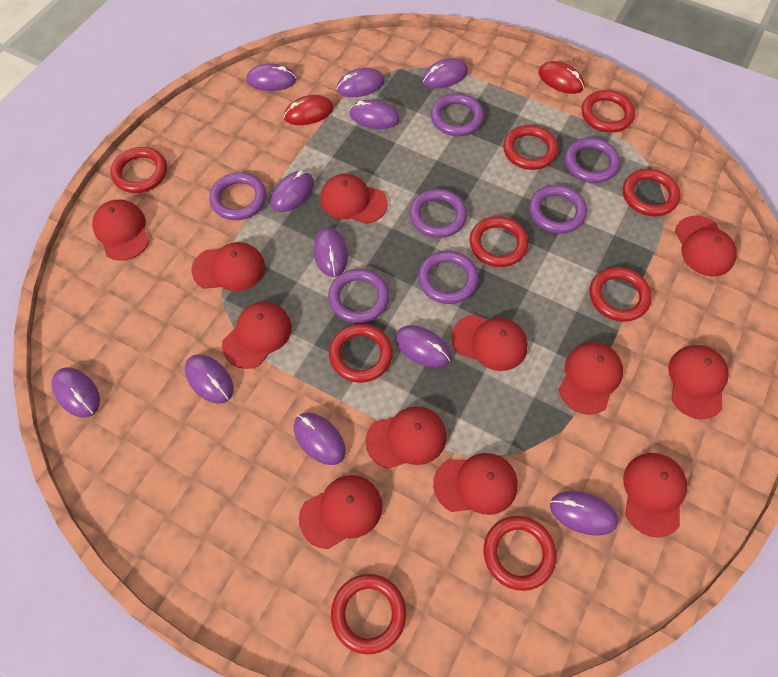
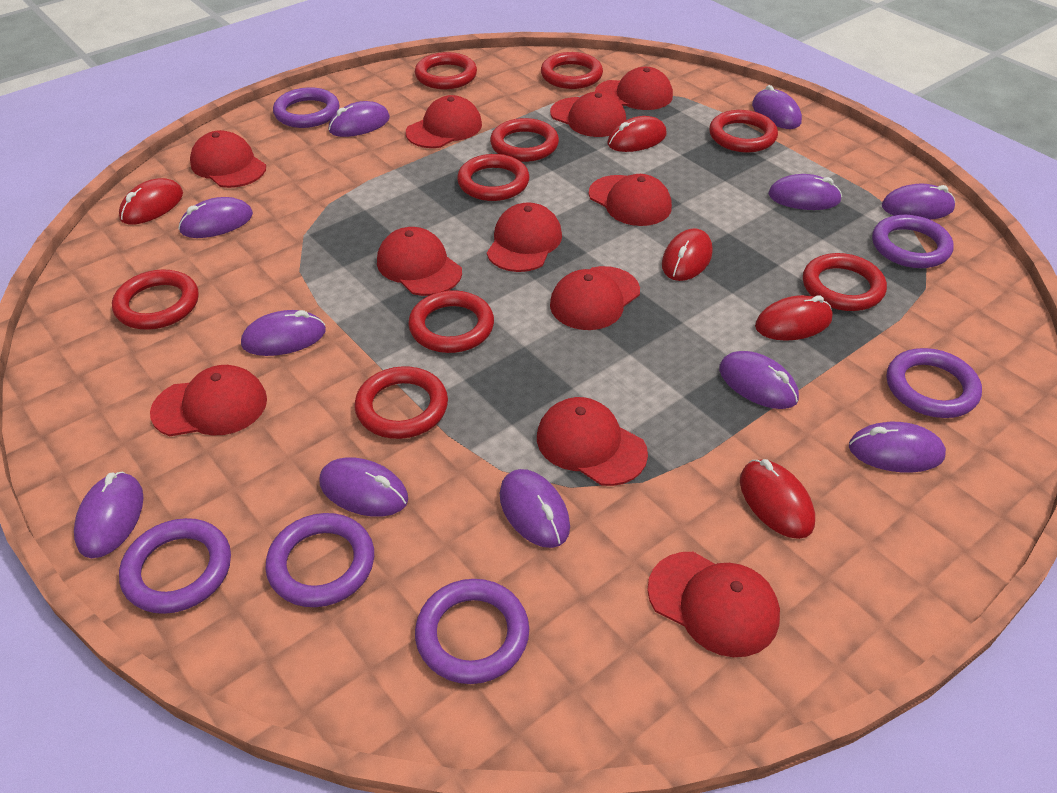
purple ring: 7 -> 6
red cap: 12 -> 11
red mouse: 2 -> 5

